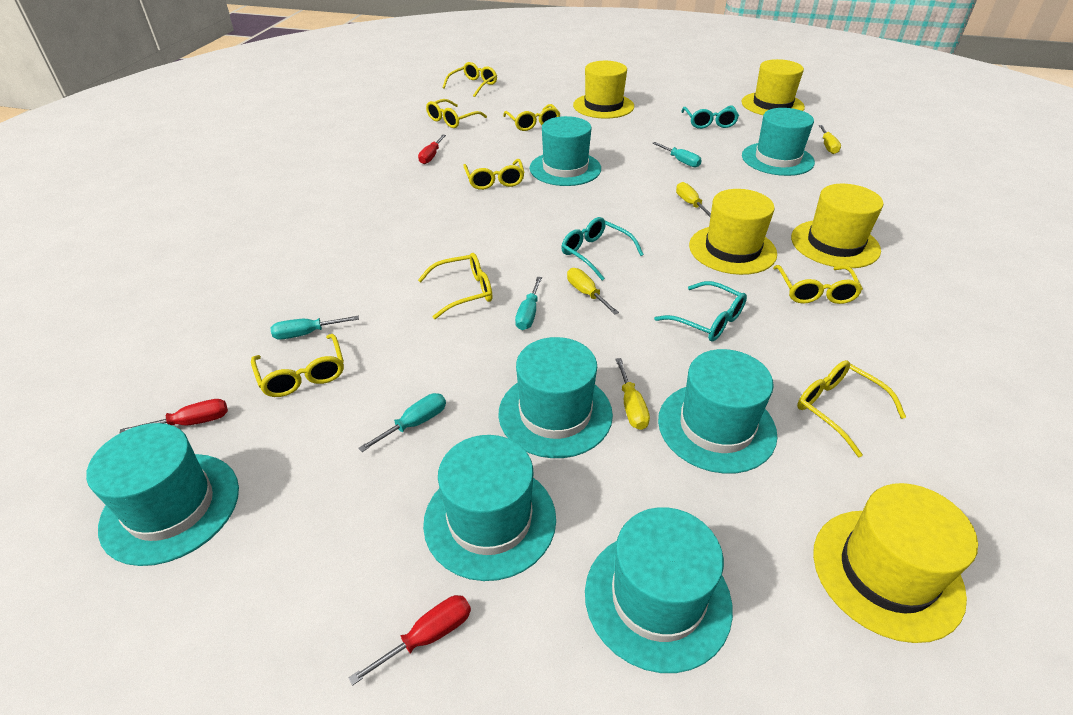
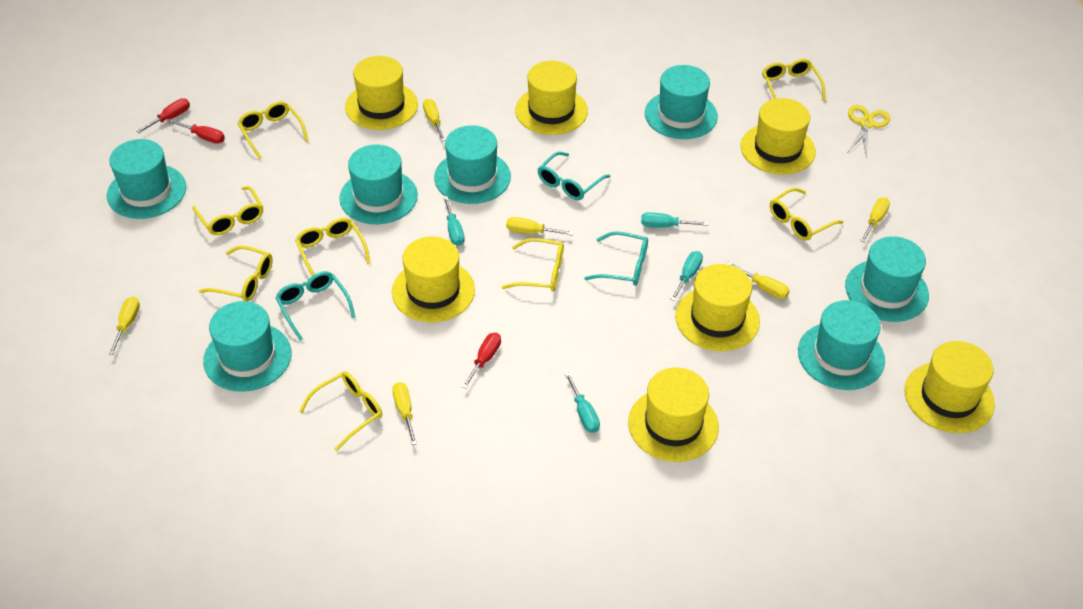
yellow hat: 5 -> 7
yellow scissors: 0 -> 1
yellow screwdriver: 4 -> 6

